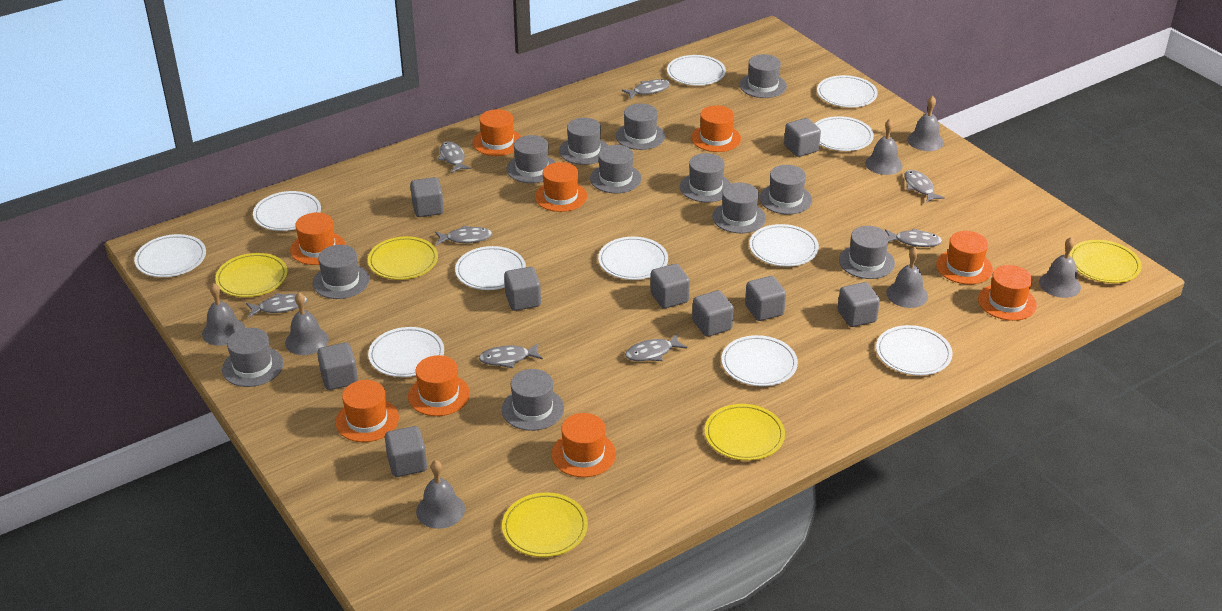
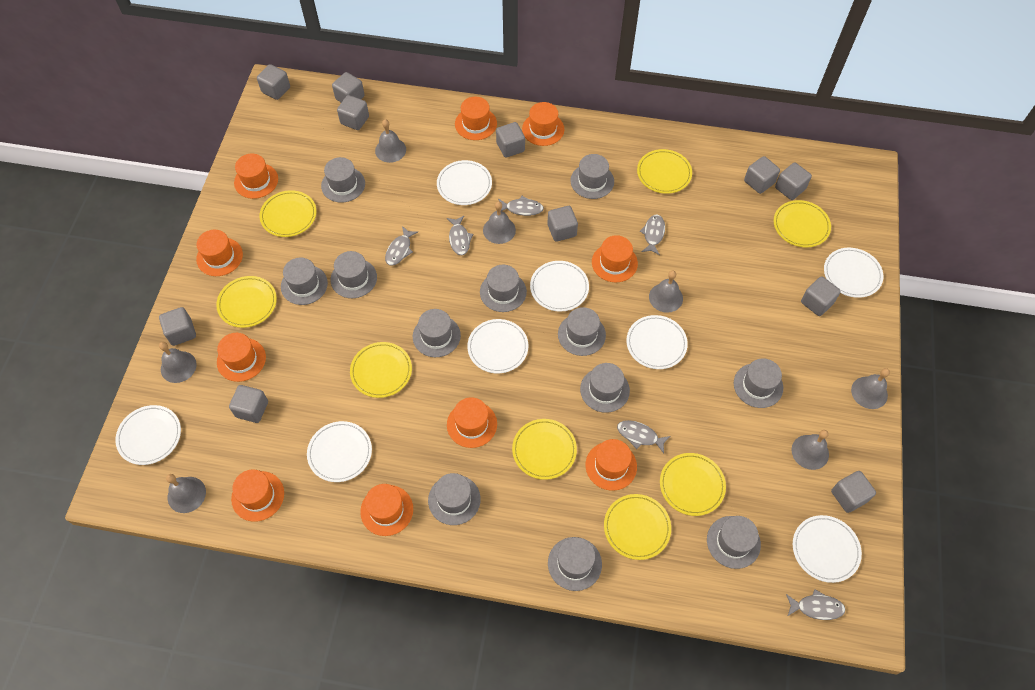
grey cube: 9 -> 11
grey fish: 8 -> 6
orange hat: 9 -> 10
white plate: 11 -> 8
yellow plate: 5 -> 8

